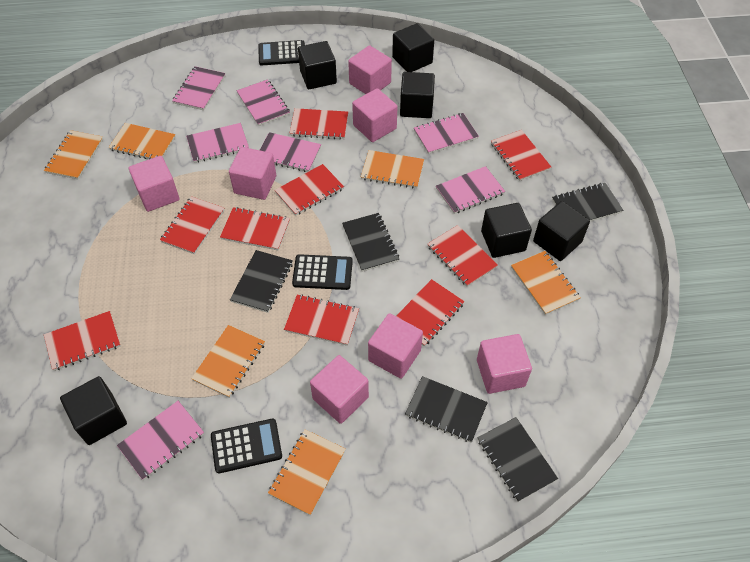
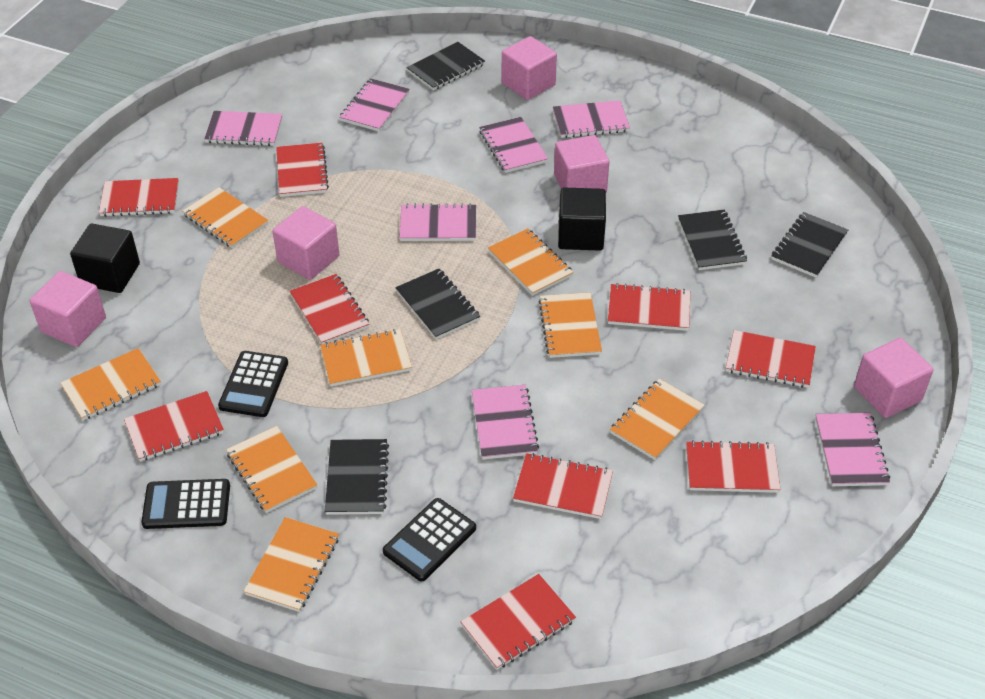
black cube: 6 -> 2
orange notebook: 6 -> 8
pink cube: 7 -> 5

